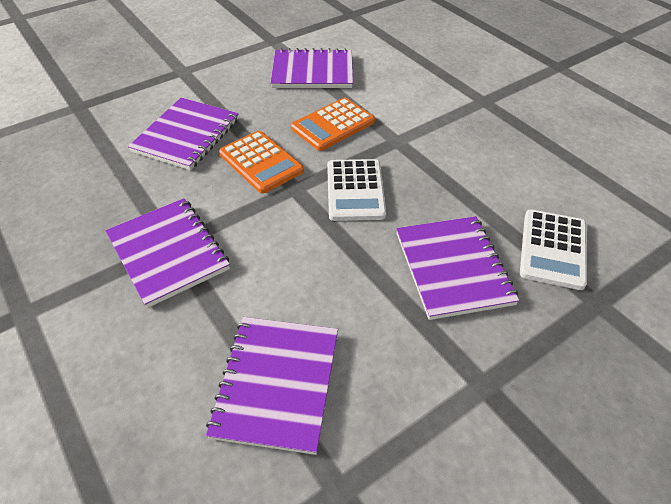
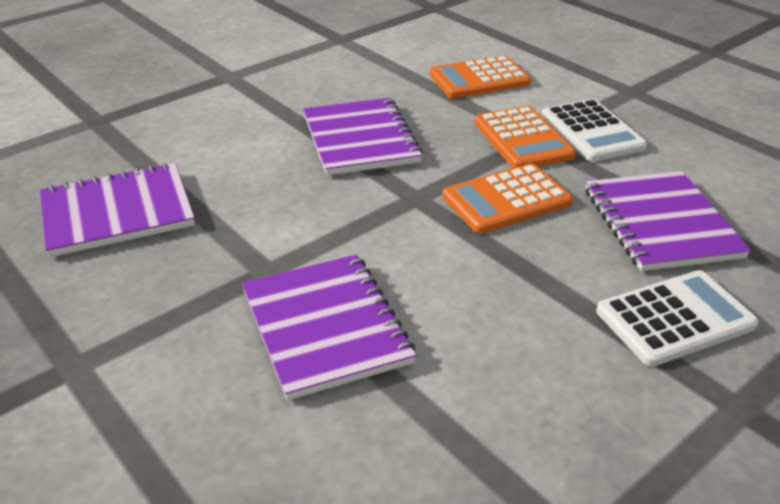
orange calculator: 2 -> 3
purple notebook: 5 -> 4

